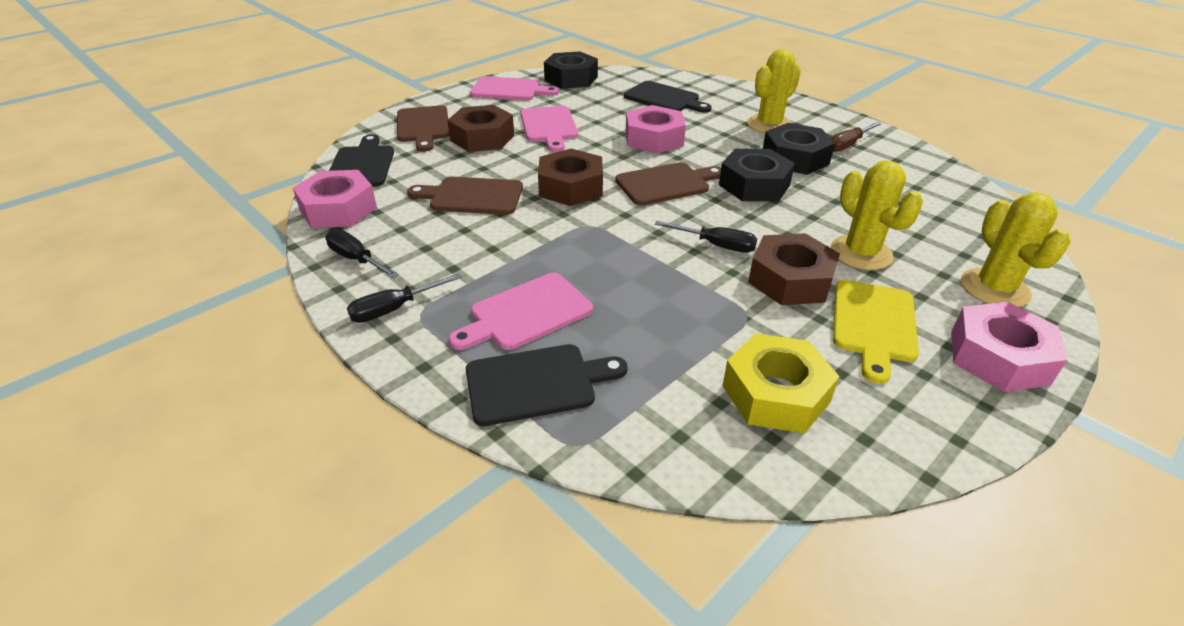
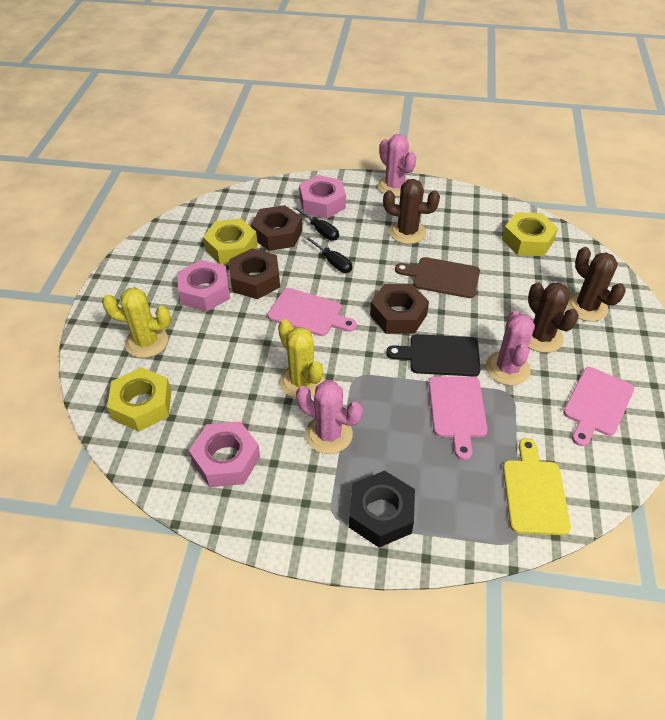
black cutting board: 3 -> 1
black nut: 3 -> 1
black screwdriver: 3 -> 2
brown cactus: 0 -> 3
brown cutting board: 3 -> 1
brown screwdriver: 1 -> 0
pink cactus: 0 -> 3
yellow cactus: 3 -> 2
yellow nut: 1 -> 3

